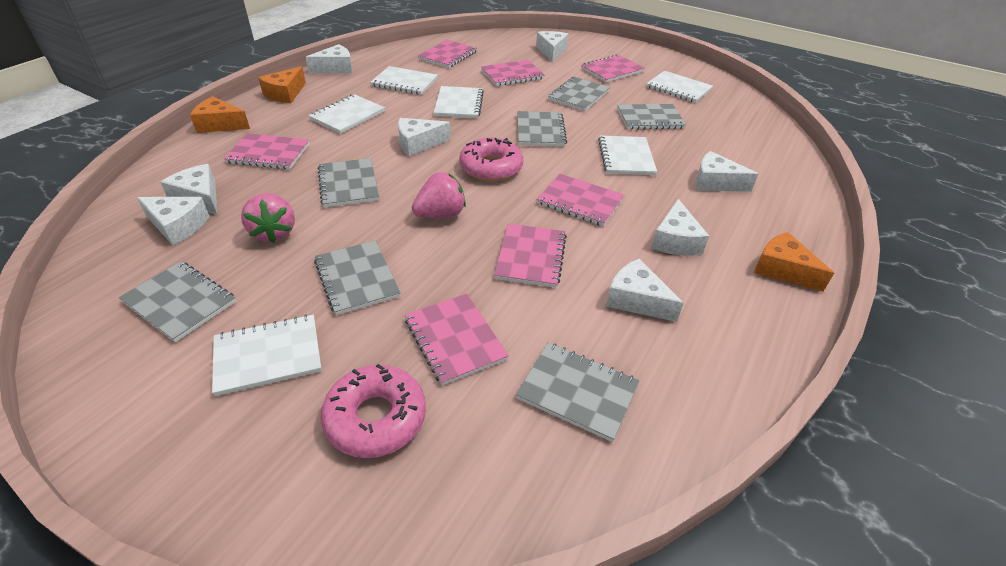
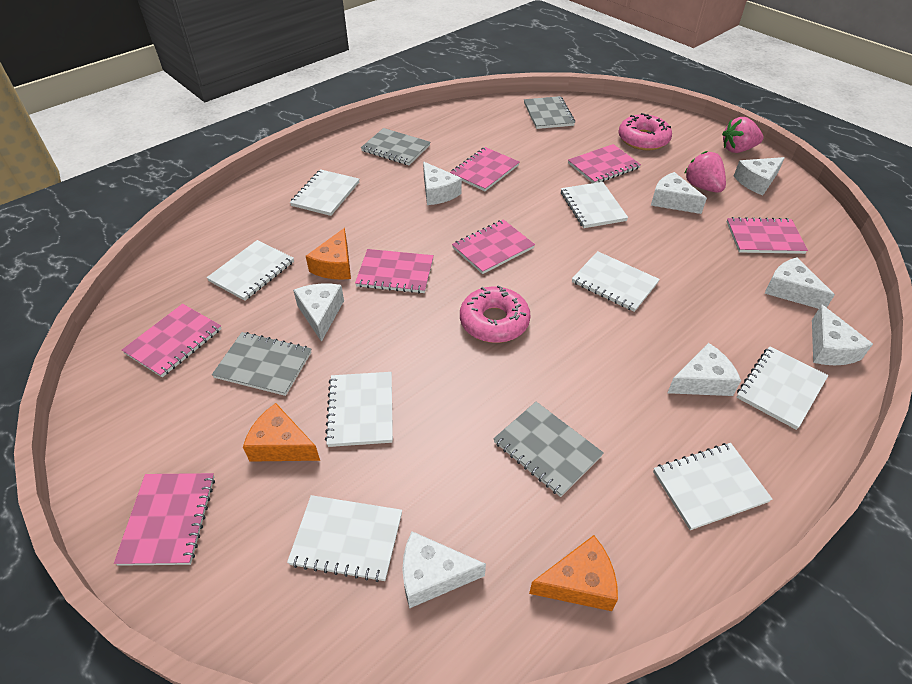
grey notebook: 7 -> 4
white notebook: 6 -> 8

